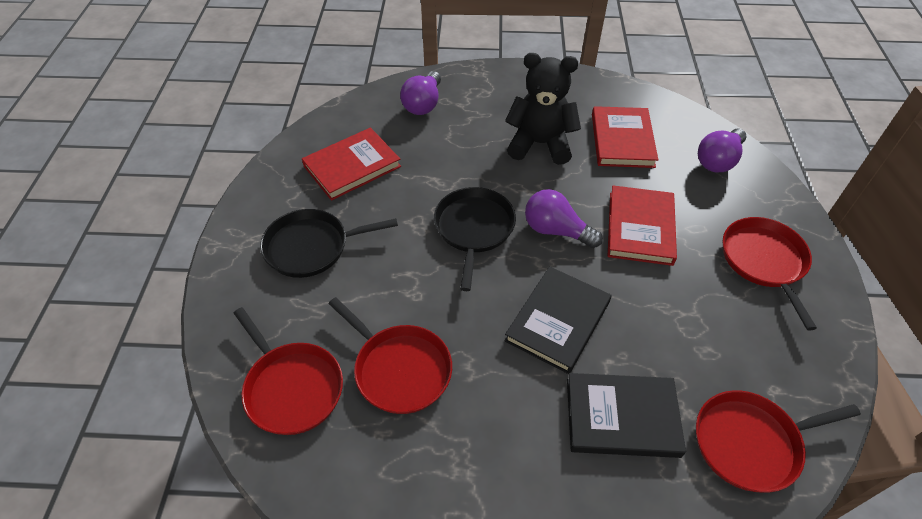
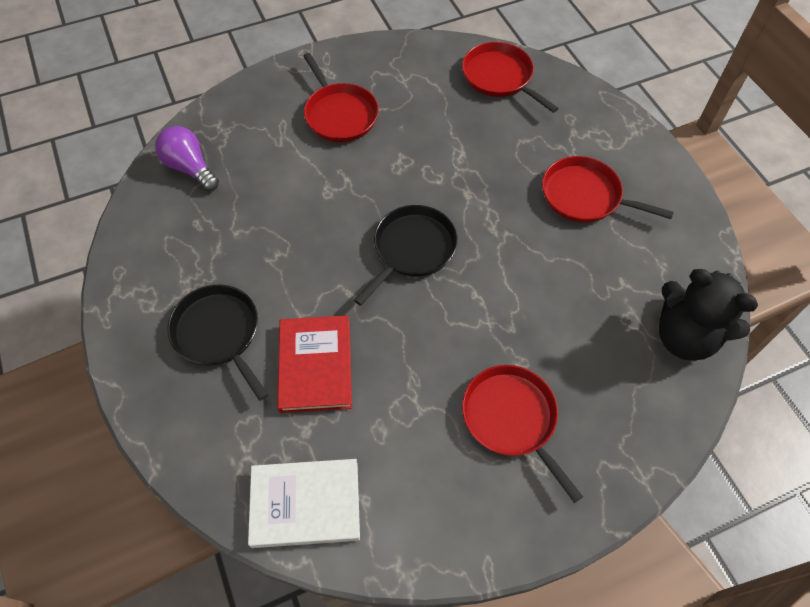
black book: 2 -> 0
purple light bulb: 3 -> 1
red book: 3 -> 1
white book: 0 -> 1

